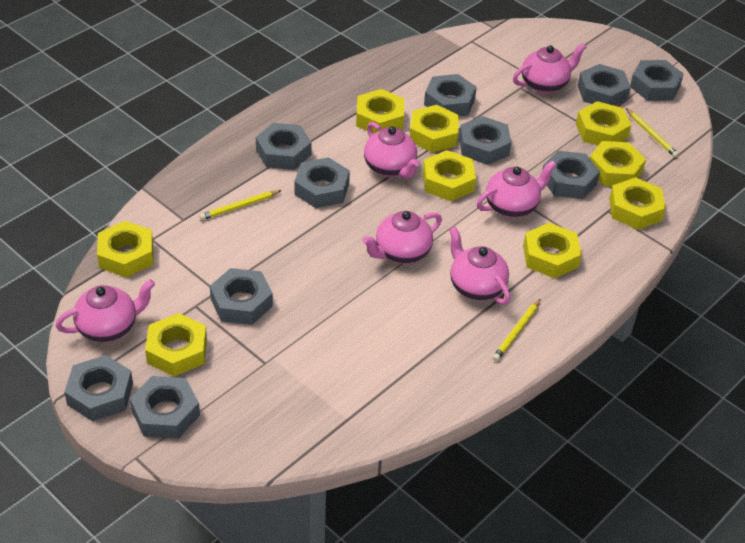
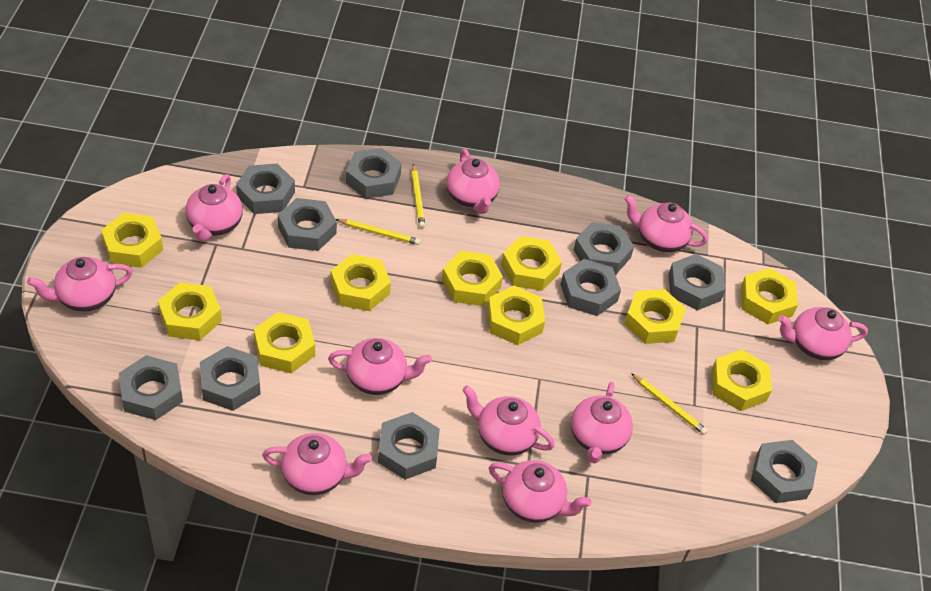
pink teapot: 6 -> 10
yellow nut: 9 -> 10

